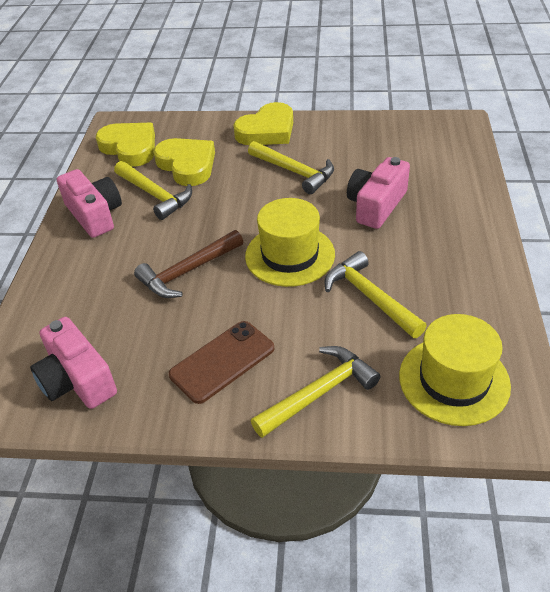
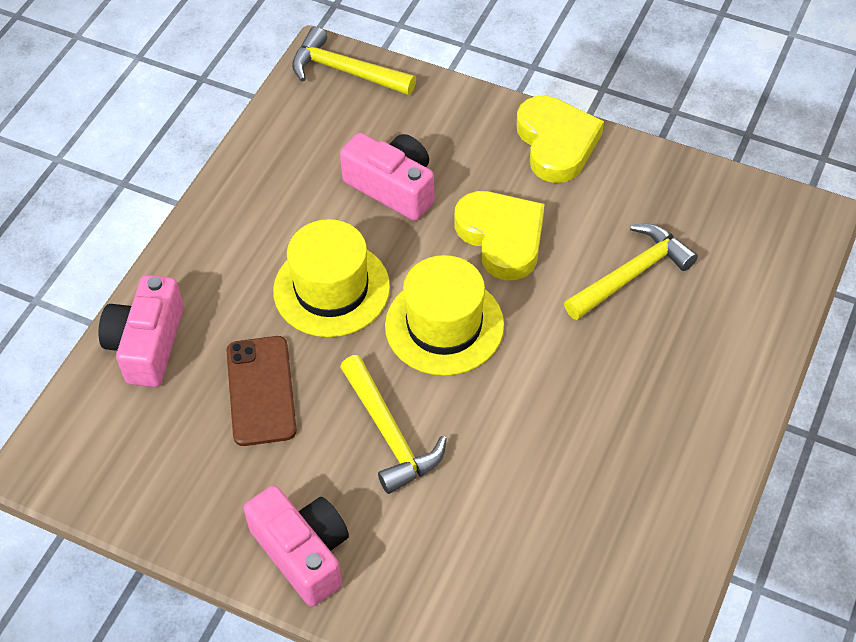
brown hammer: 1 -> 0
yellow hammer: 4 -> 3
yellow heart: 3 -> 2

